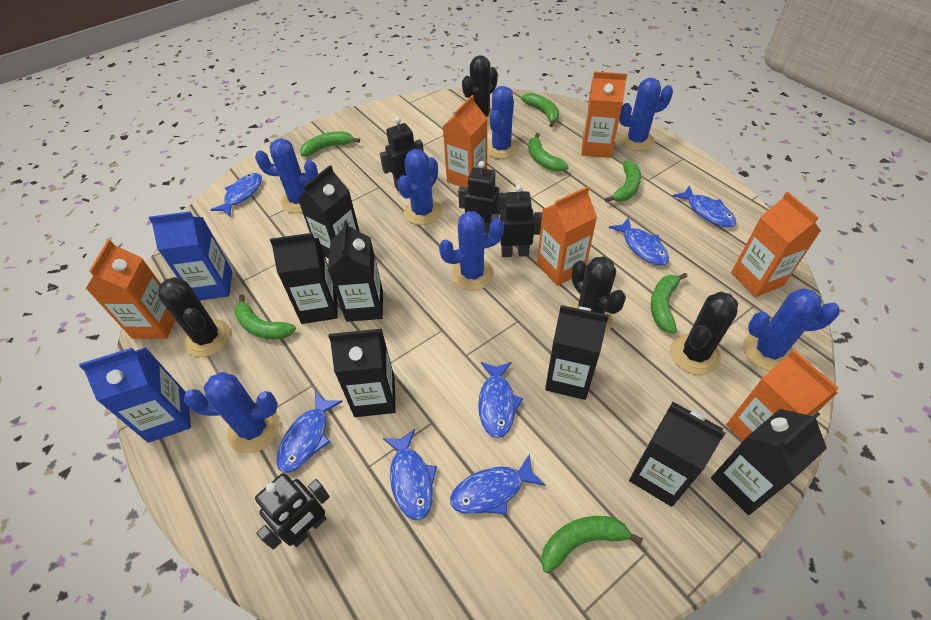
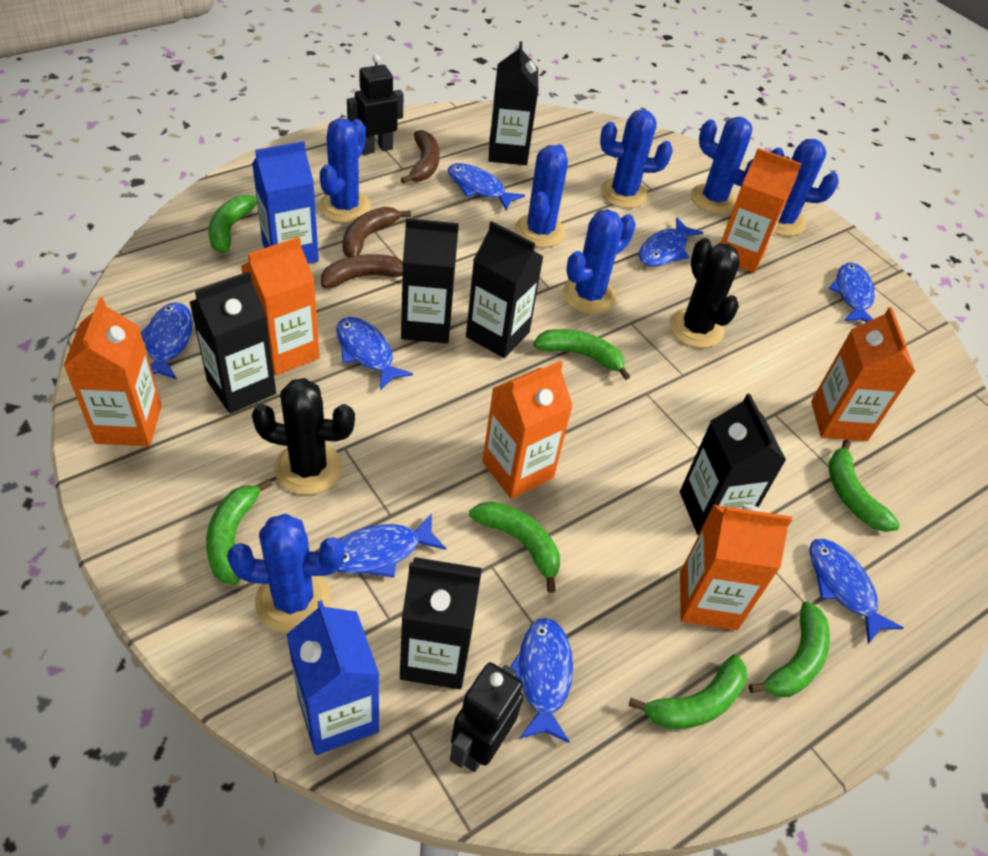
black cactus: 4 -> 2
black carton: 7 -> 6
black robot: 4 -> 2
blue fish: 7 -> 8
brown banana: 0 -> 3

